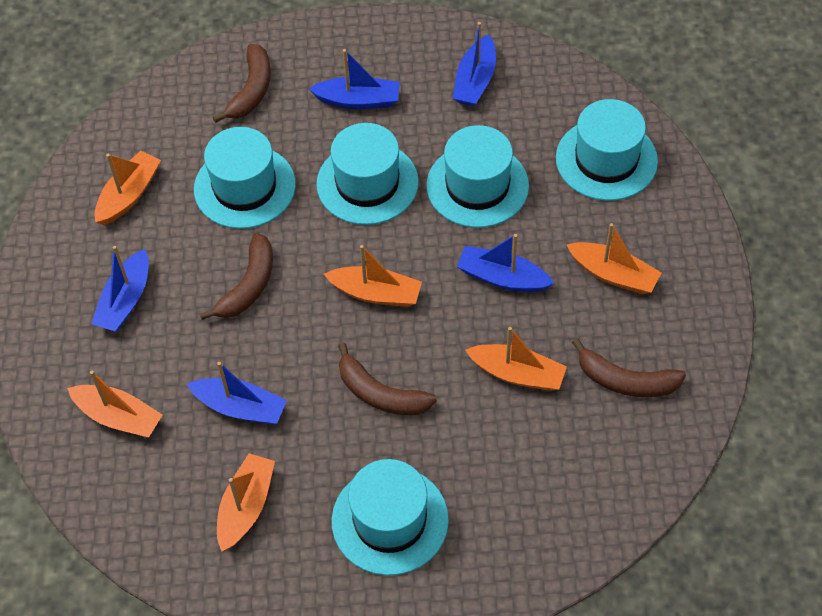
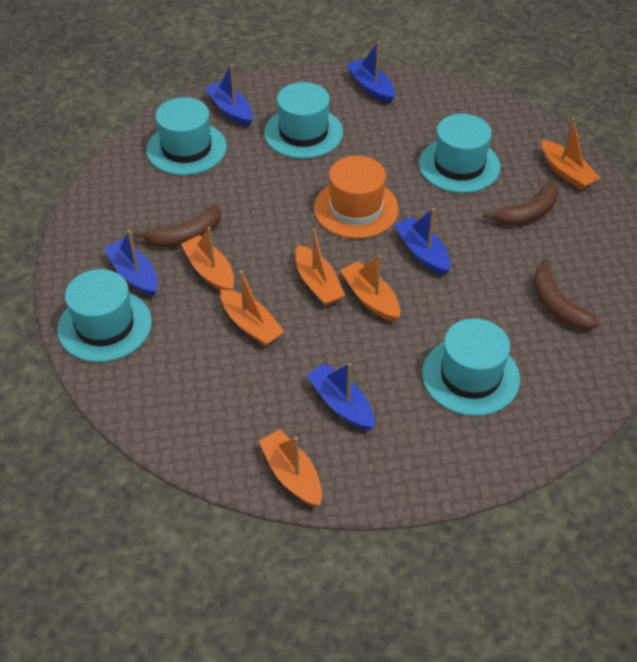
brown banana: 4 -> 3
orange hat: 0 -> 1

